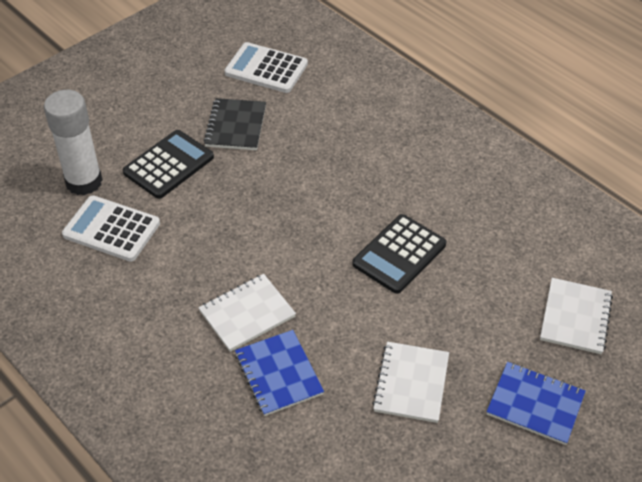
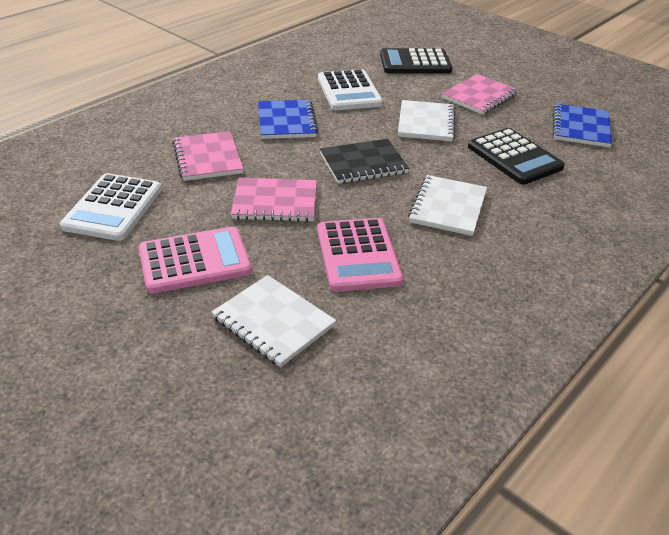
pink calculator: 0 -> 2
pink notebook: 0 -> 3
white glue stick: 1 -> 0

